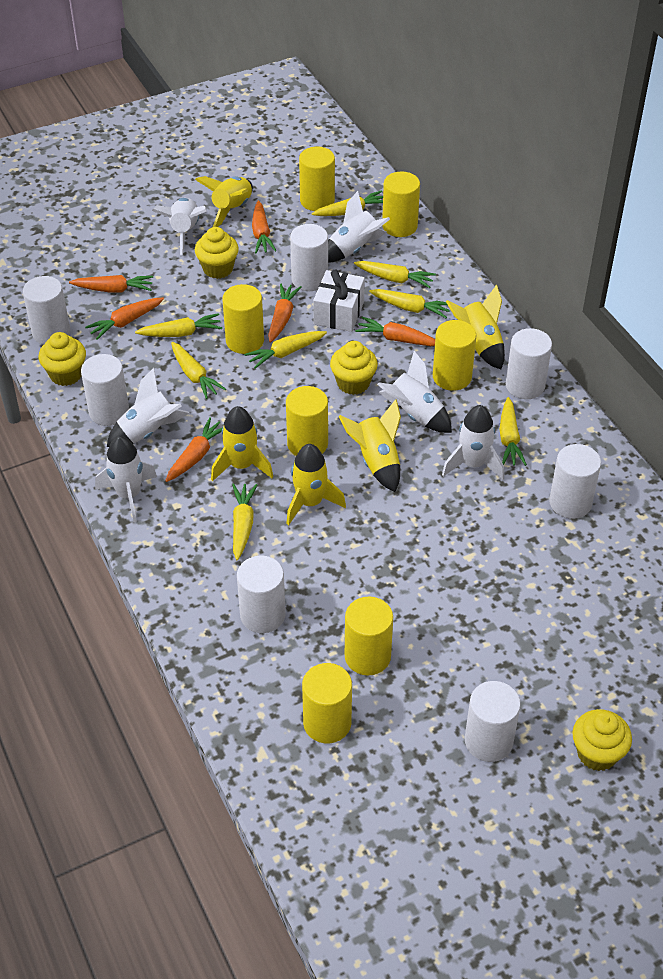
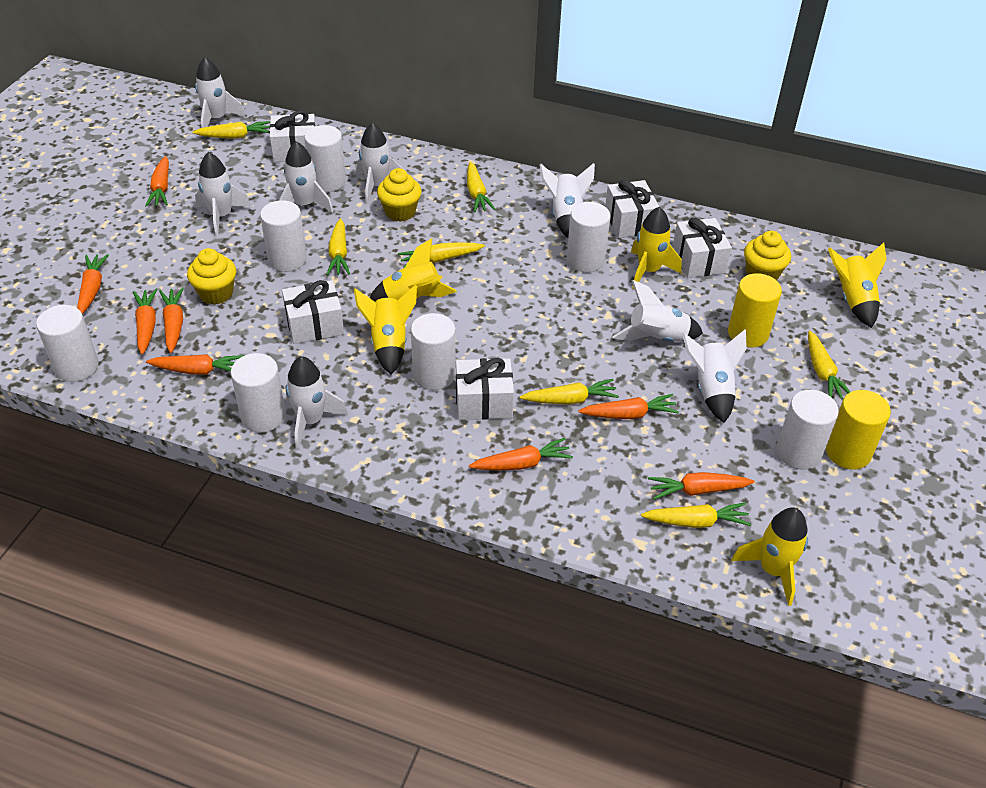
orange carrot: 6 -> 8
white gift: 1 -> 5
white rocket: 6 -> 8
yellow carrot: 8 -> 7
yellow cupcake: 4 -> 3
yellow cylinder: 7 -> 2

